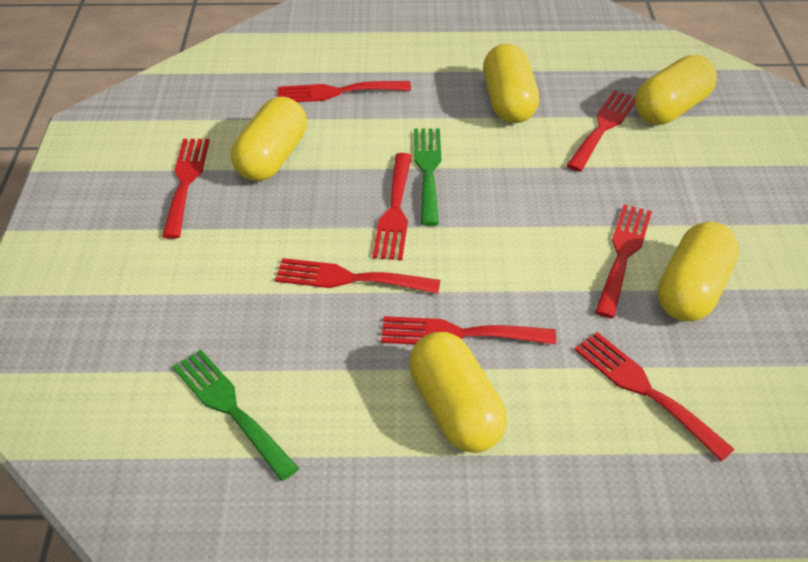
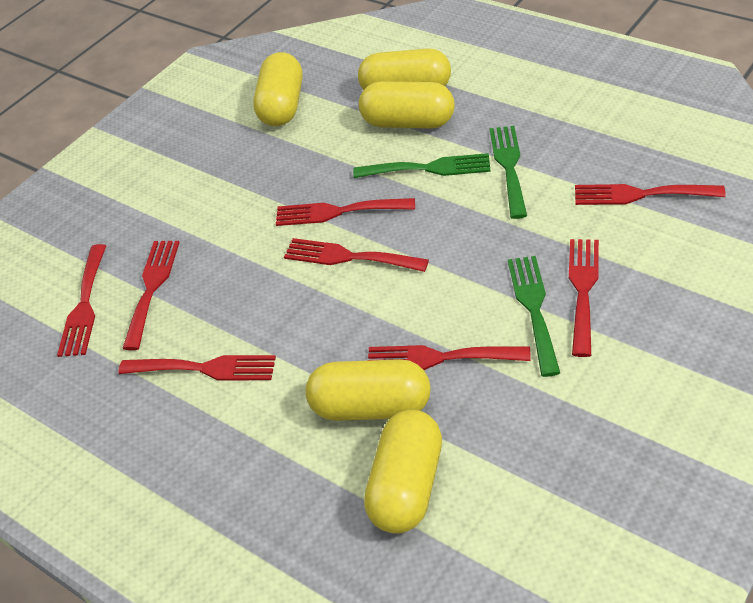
green fork: 2 -> 3

